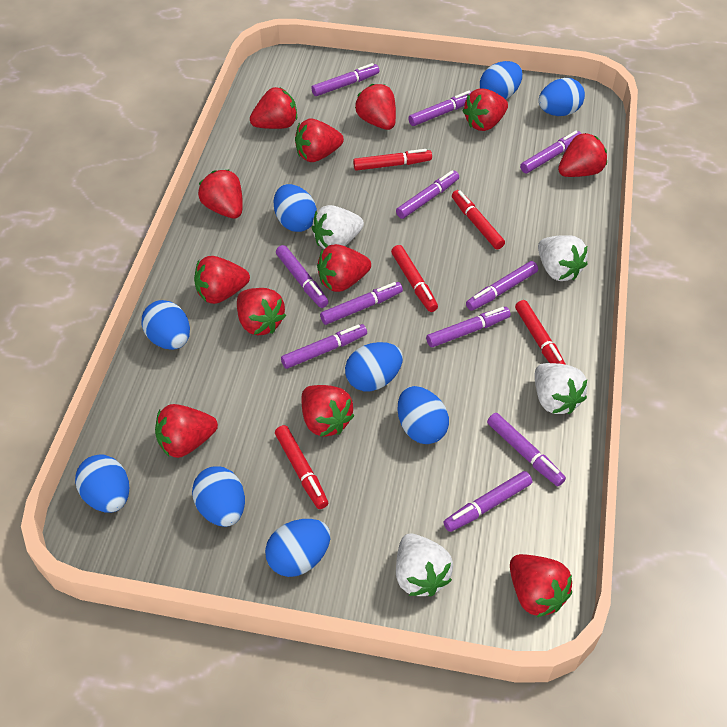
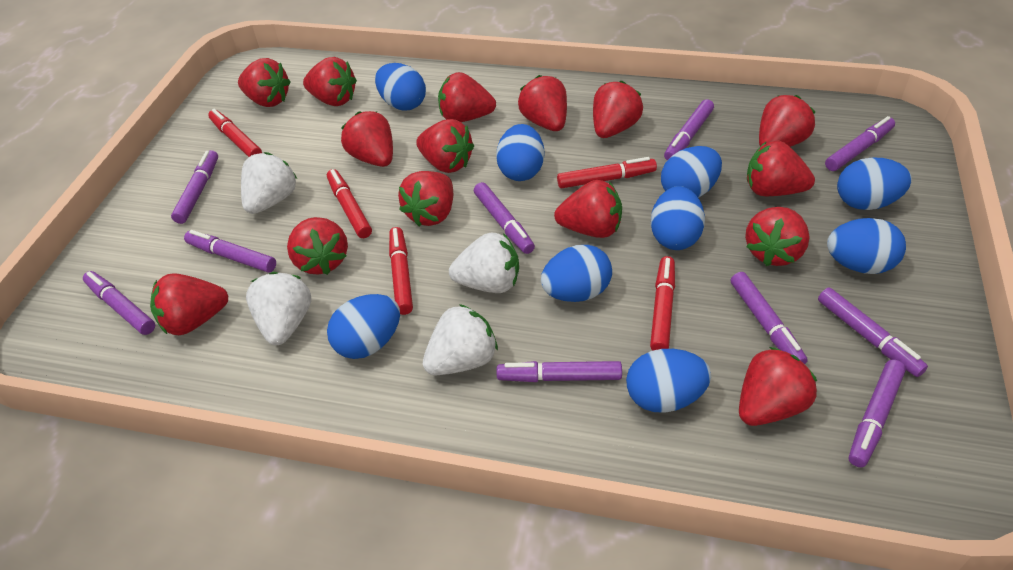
purple marker: 11 -> 10
red strawberry: 12 -> 15

